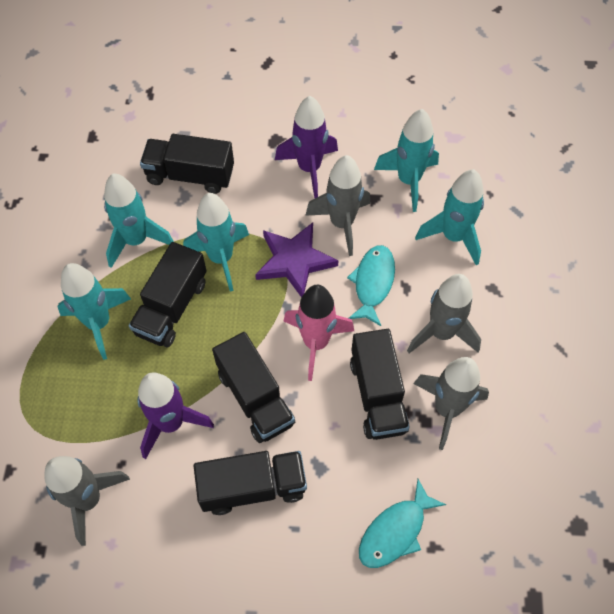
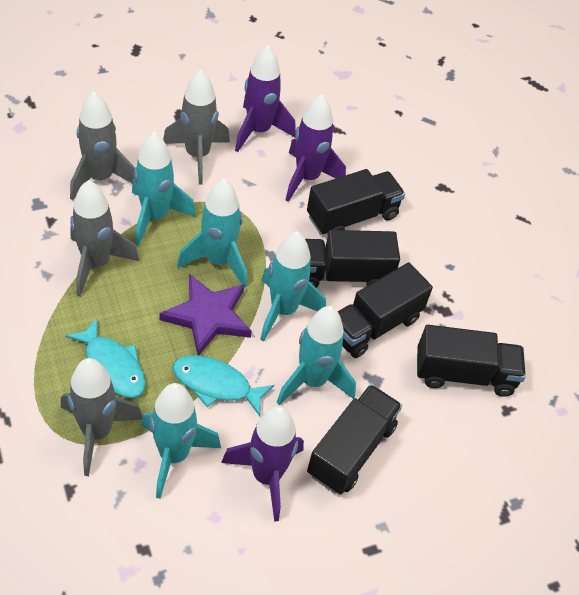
pink rocket: 1 -> 0
purple rocket: 2 -> 3

